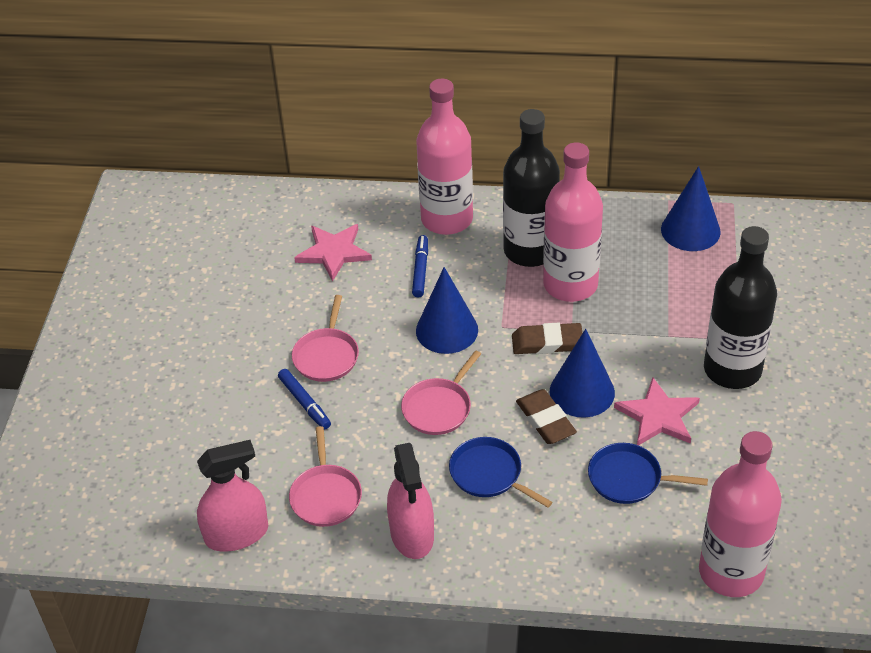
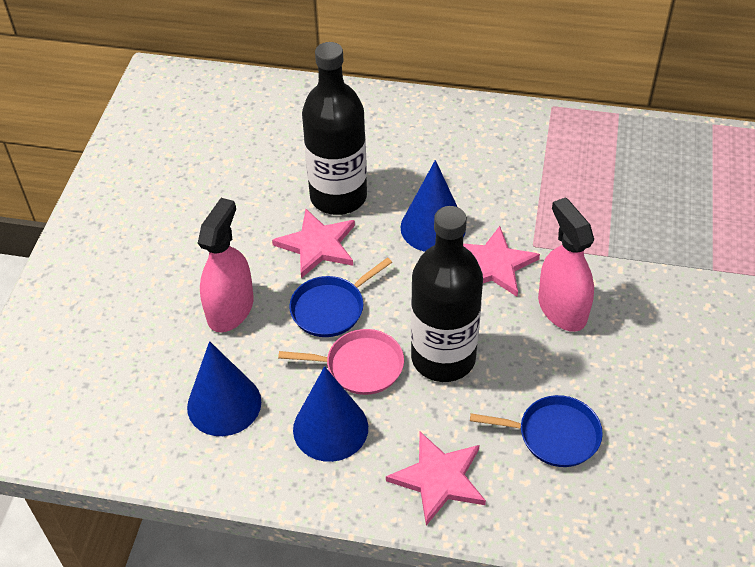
blue marker: 2 -> 0
brown eraser: 2 -> 0
pink bottle: 3 -> 0
pink pan: 3 -> 1
pink star: 2 -> 3

